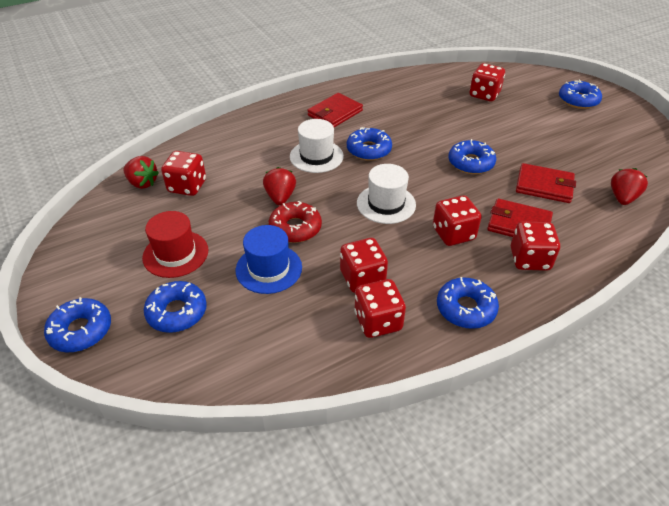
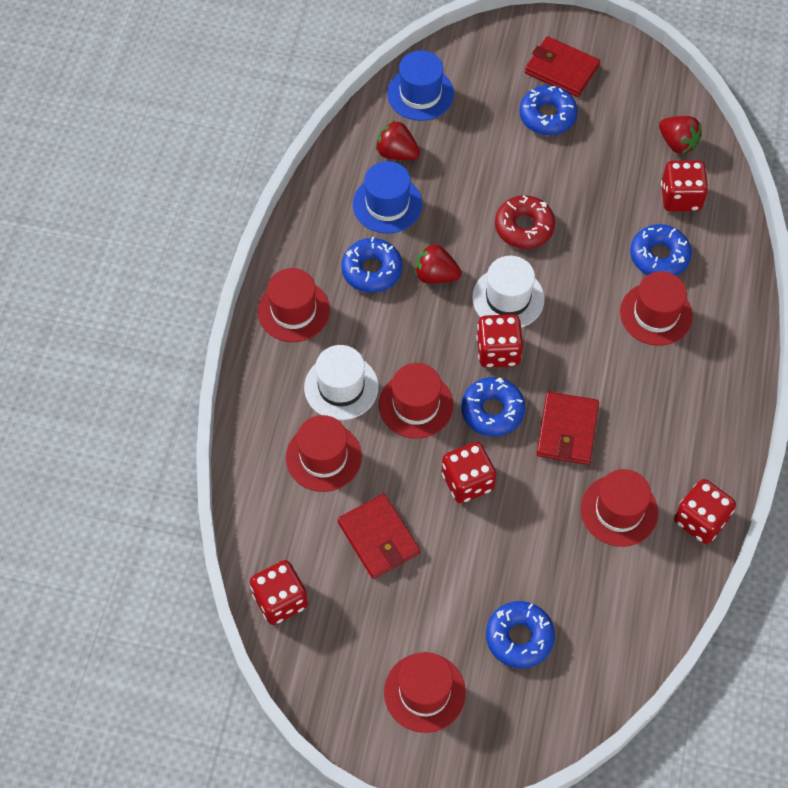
blue donut: 6 -> 5
blue hat: 1 -> 2
red dice: 6 -> 5
red hat: 1 -> 6

